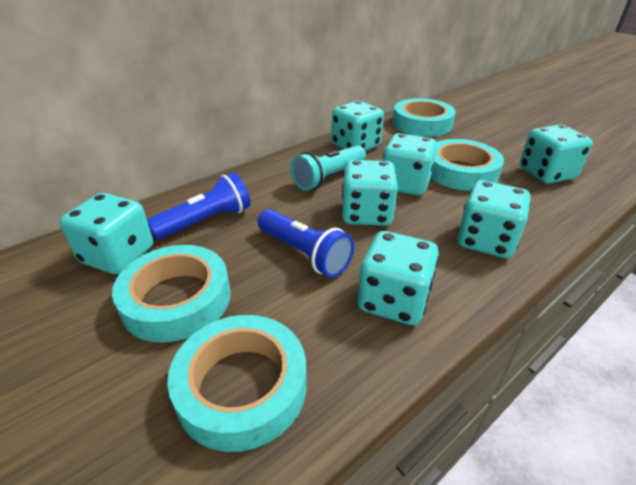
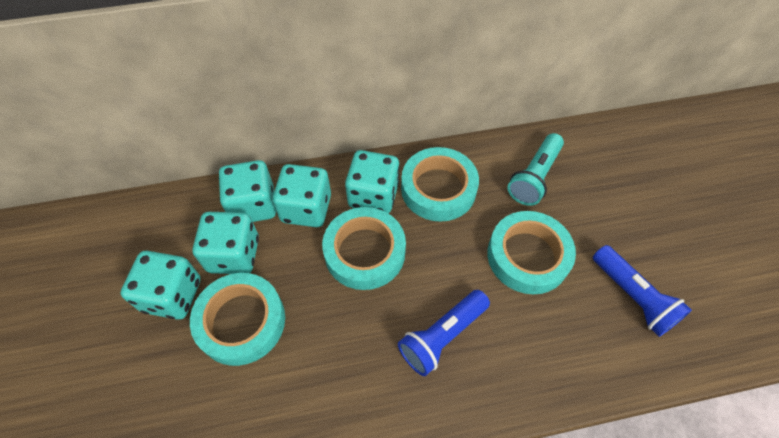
turquoise dice: 7 -> 5

